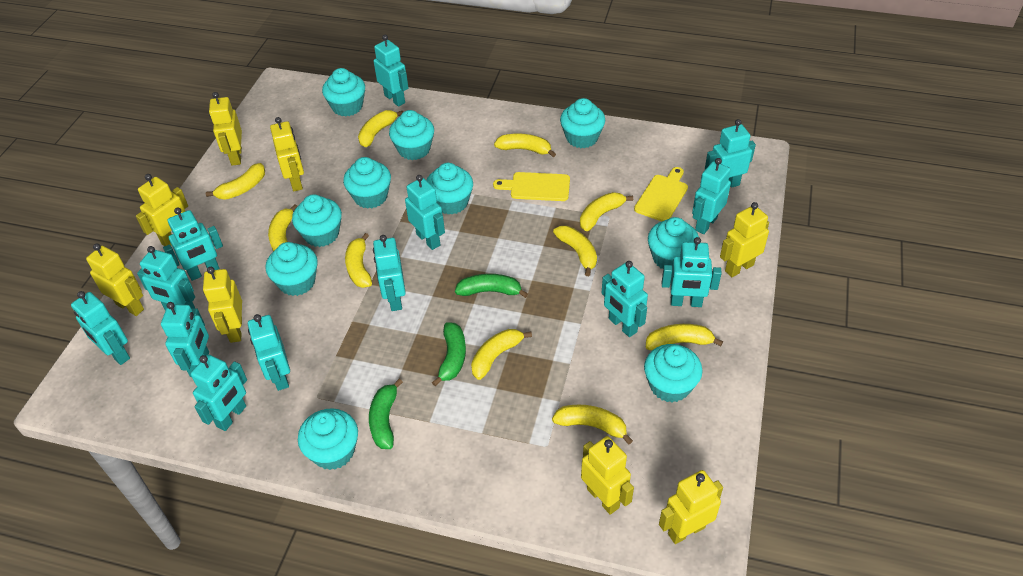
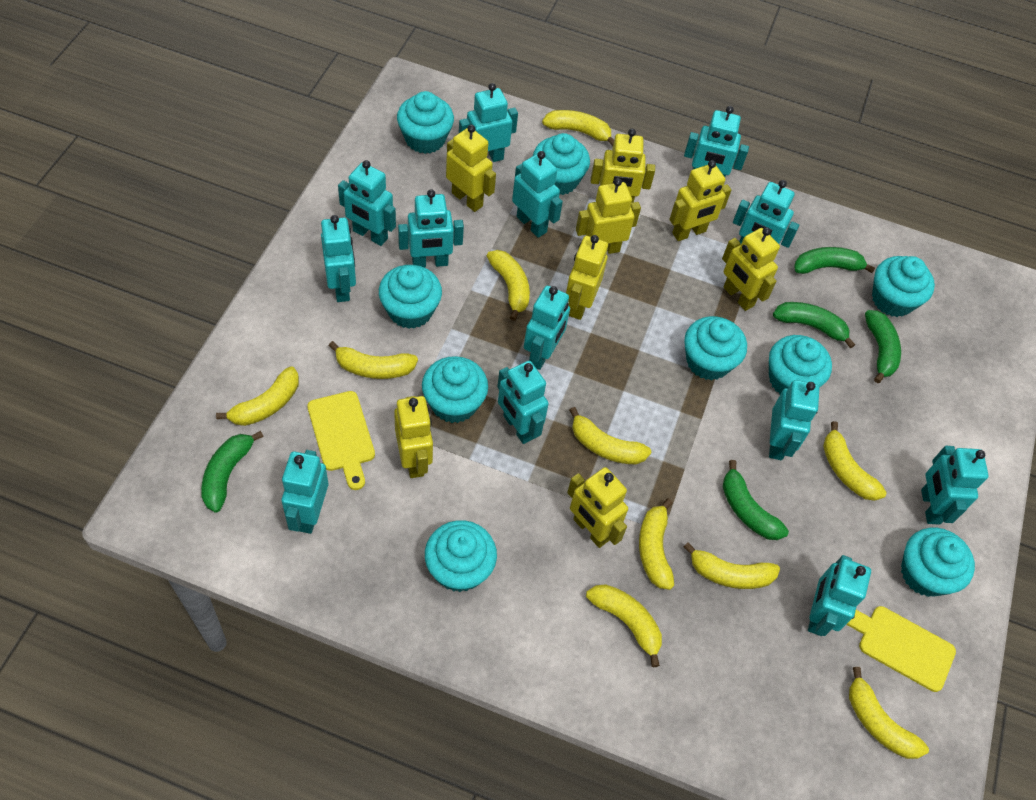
green banana: 3 -> 5
turquoise cupcake: 10 -> 9

